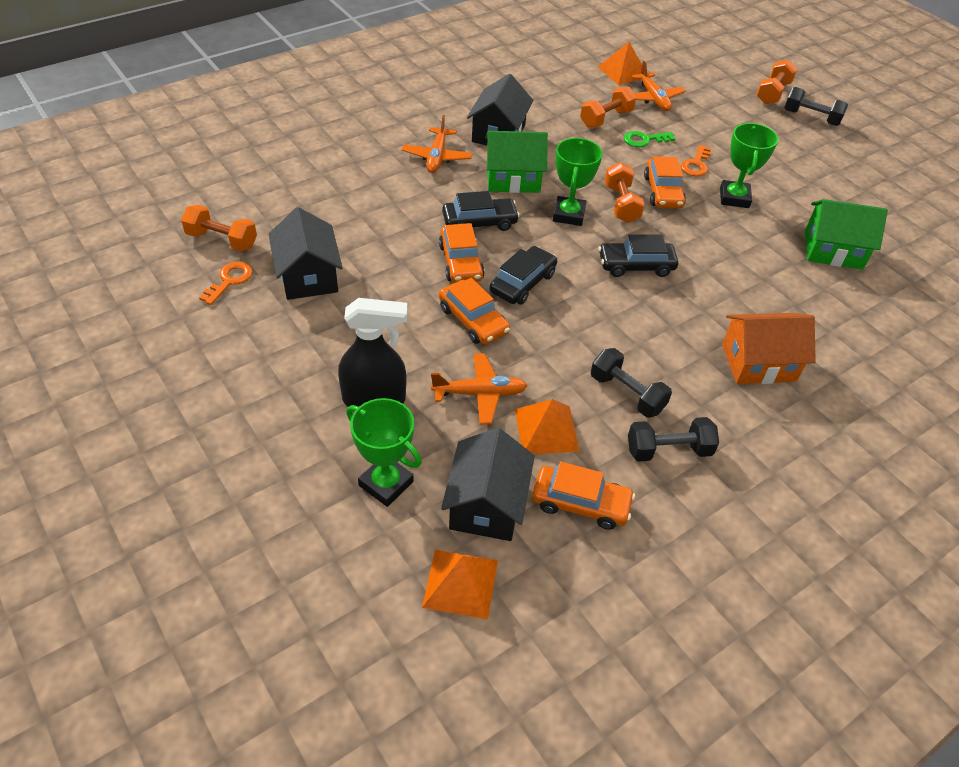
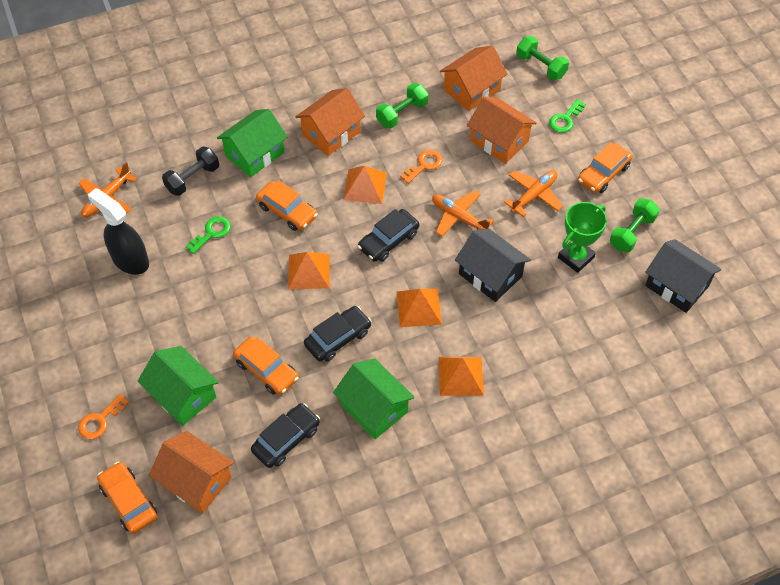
black dumbbell: 3 -> 1
black house: 3 -> 2
green dumbbell: 0 -> 3
green house: 2 -> 3
green key: 1 -> 2
green trophy: 3 -> 1
orange dumbbell: 4 -> 0
orange house: 1 -> 4
orange pyramid: 3 -> 4

